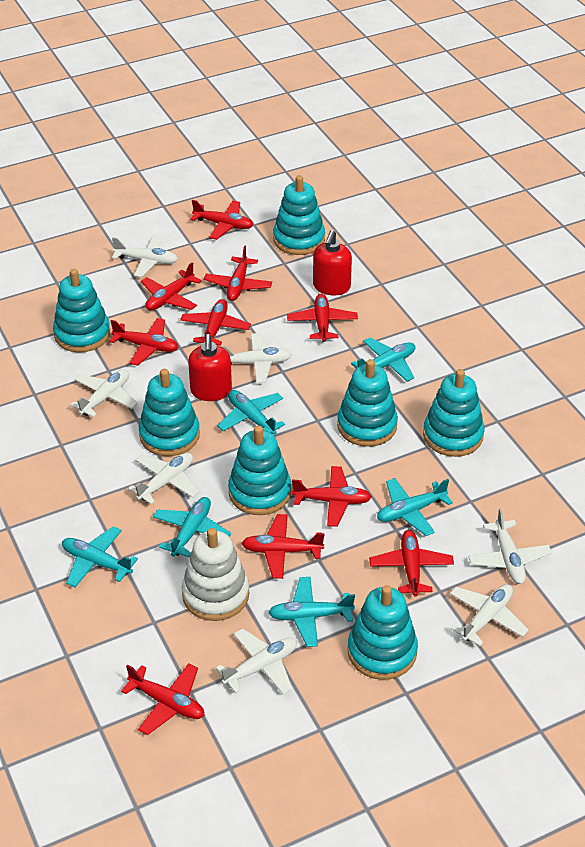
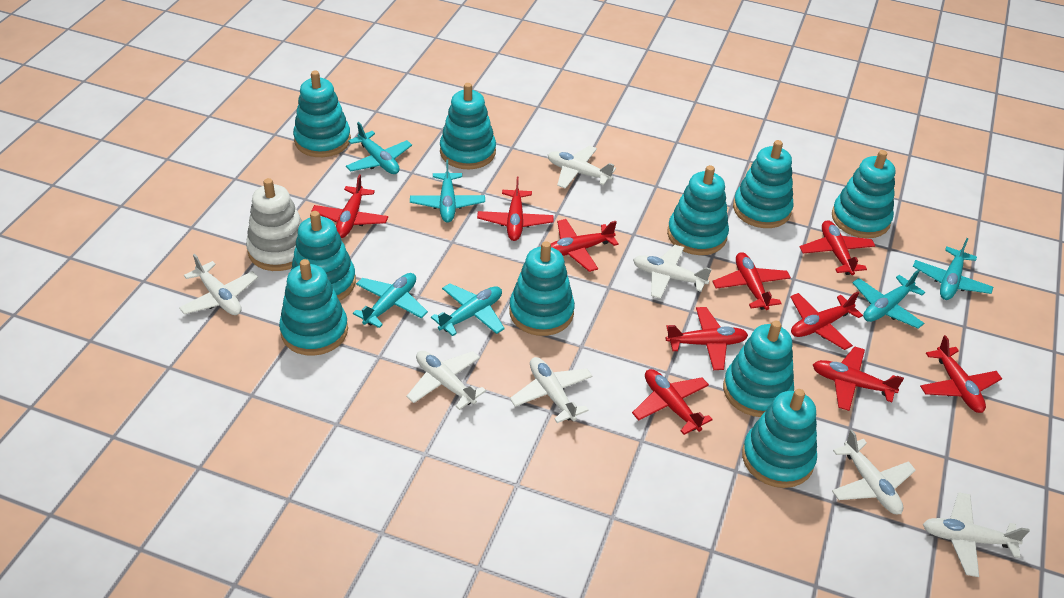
red soap dispenser: 2 -> 0
turquoise stacking toy: 7 -> 10

